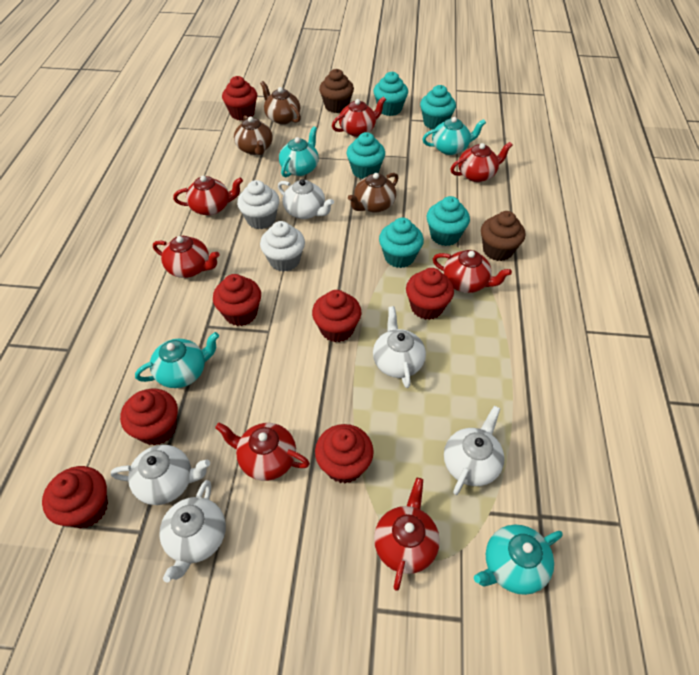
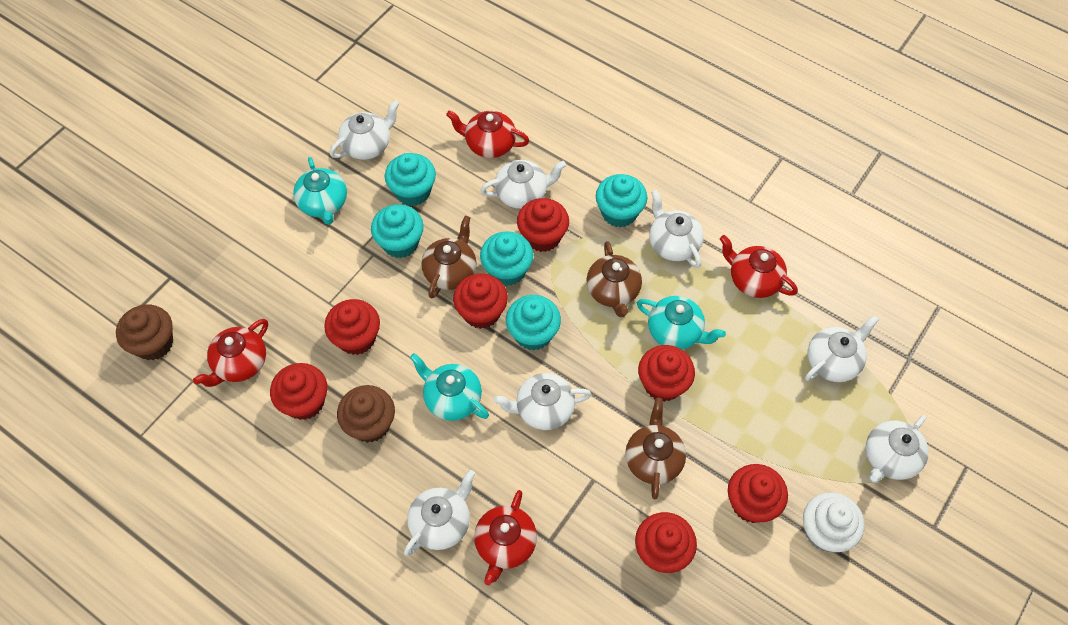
red teapot: 7 -> 4
turquoise teapot: 4 -> 3
white cupcake: 2 -> 1
white teapot: 5 -> 7

